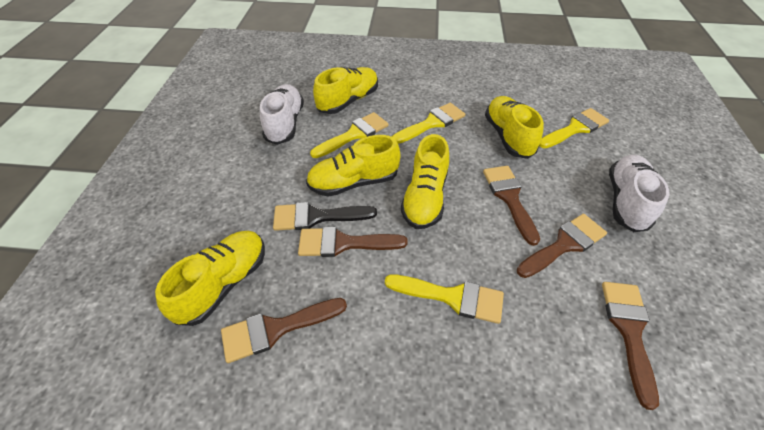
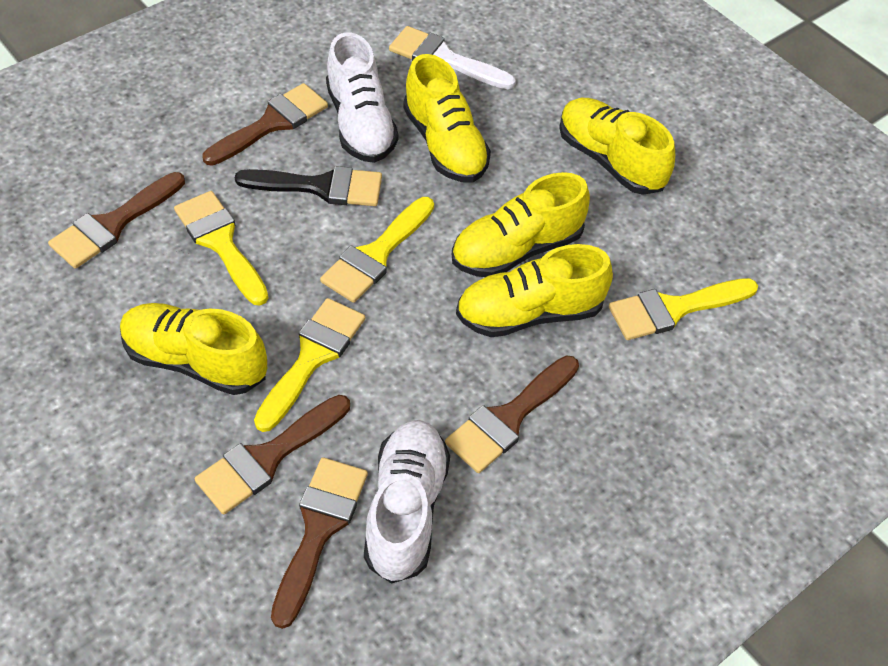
white brush: 0 -> 1

